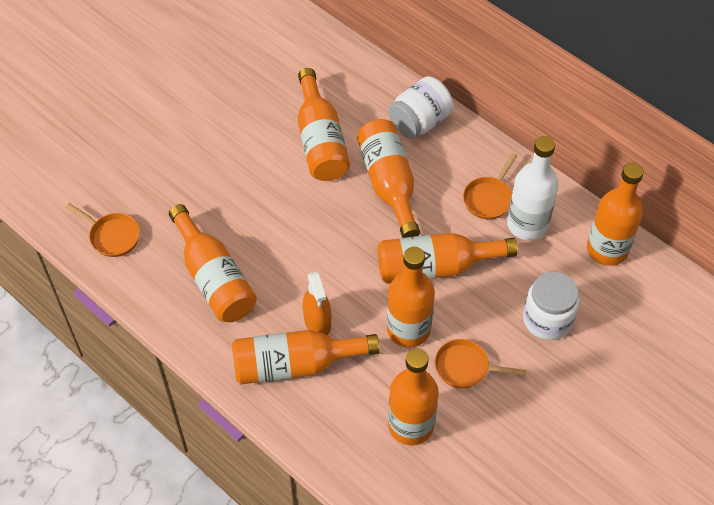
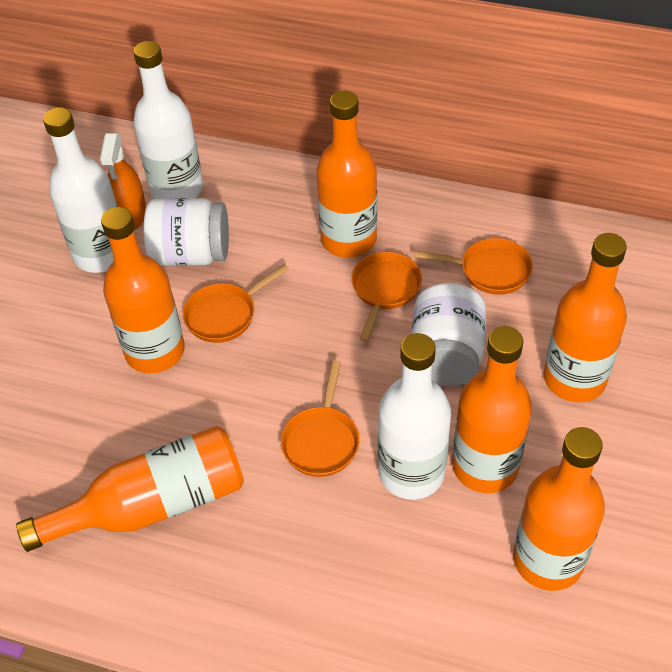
orange bottle: 8 -> 6
orange pan: 3 -> 4
white bottle: 1 -> 3

